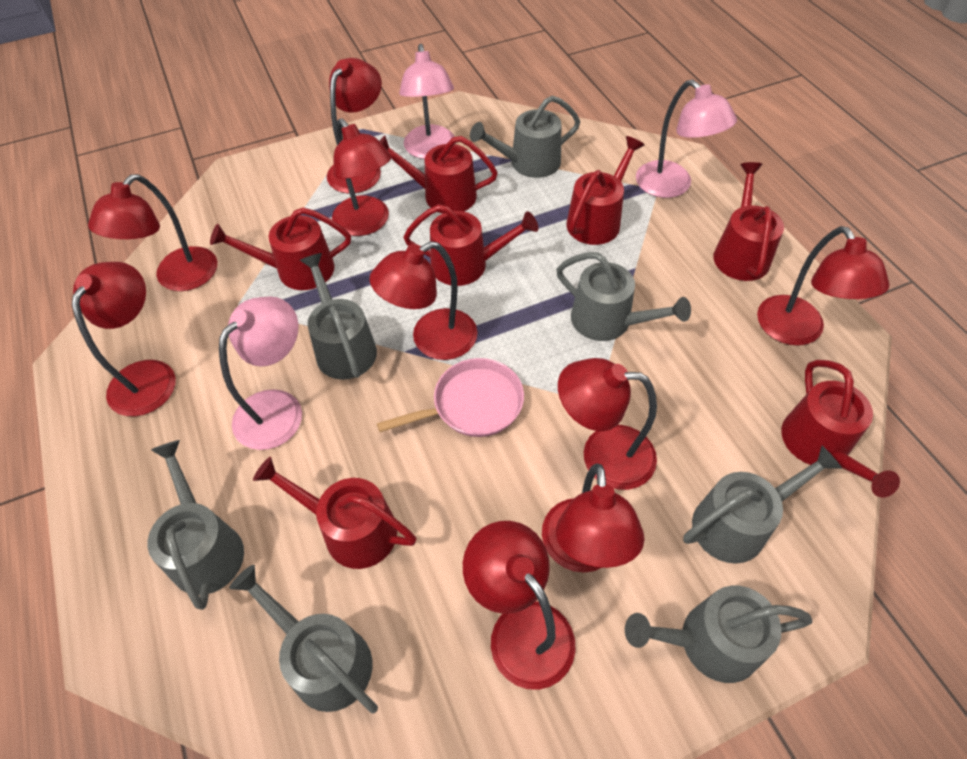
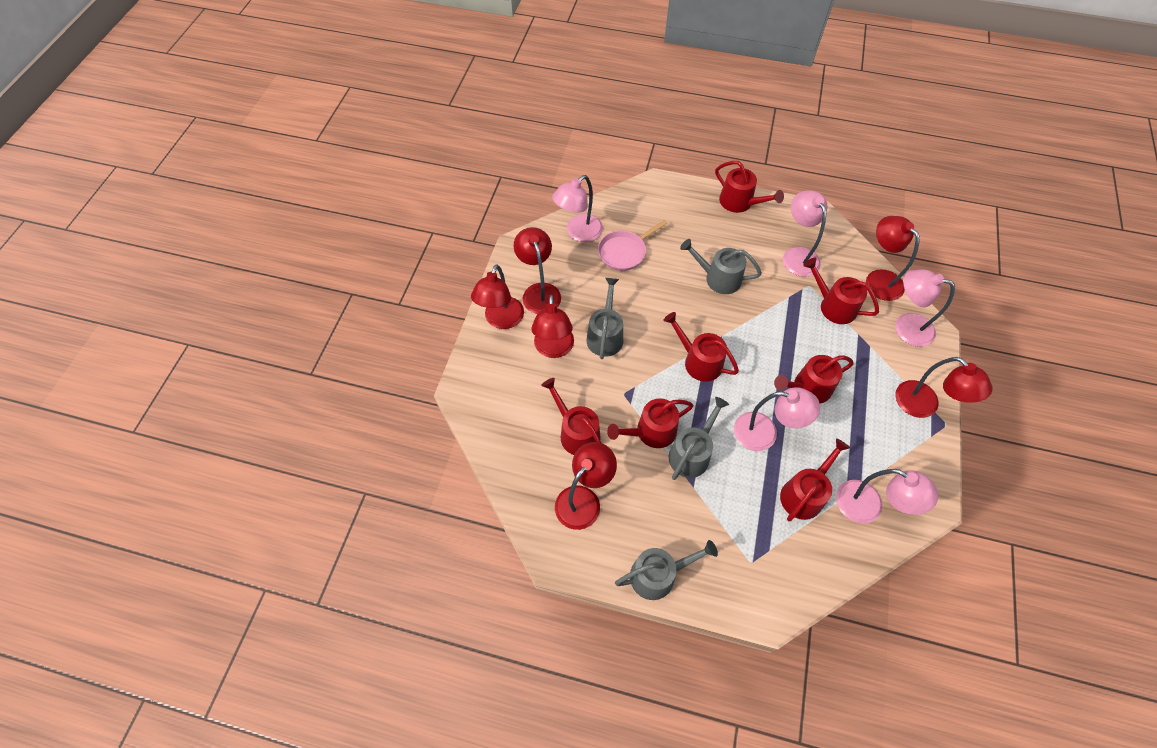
grey watering can: 7 -> 4
pink lamp: 3 -> 5
red lamp: 9 -> 6

